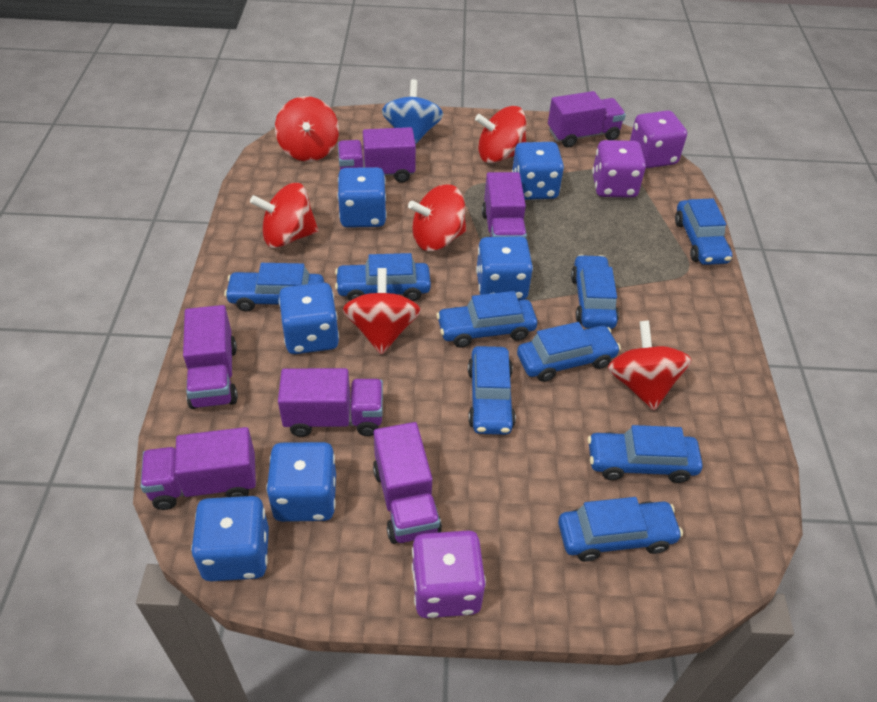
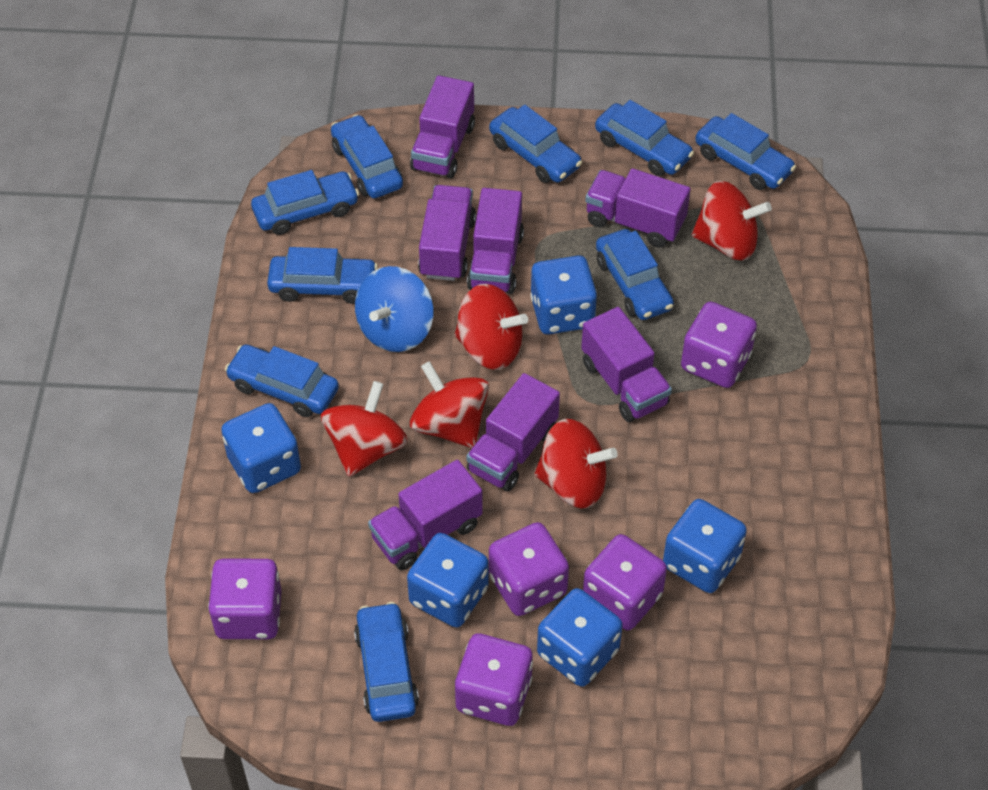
blue dice: 6 -> 5
purple dice: 3 -> 5
red spinning top: 6 -> 5

